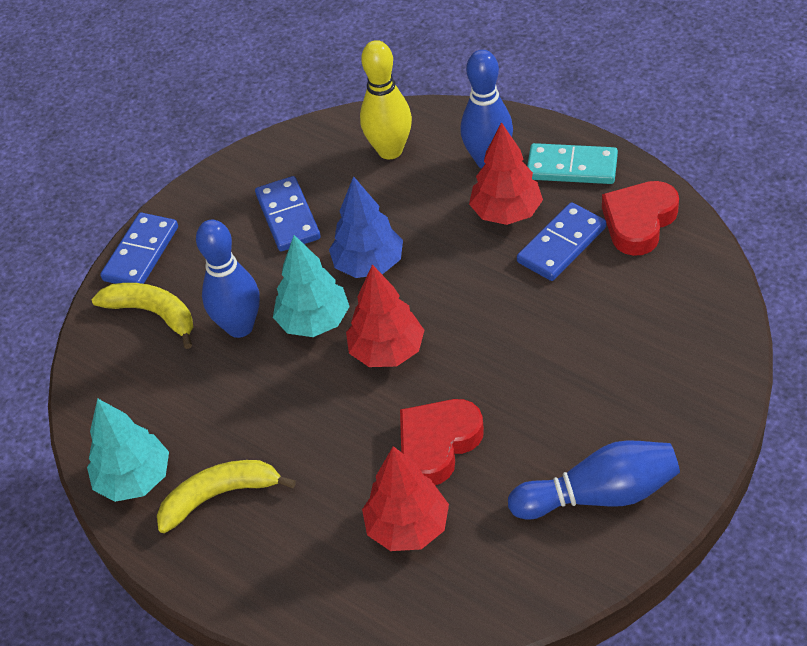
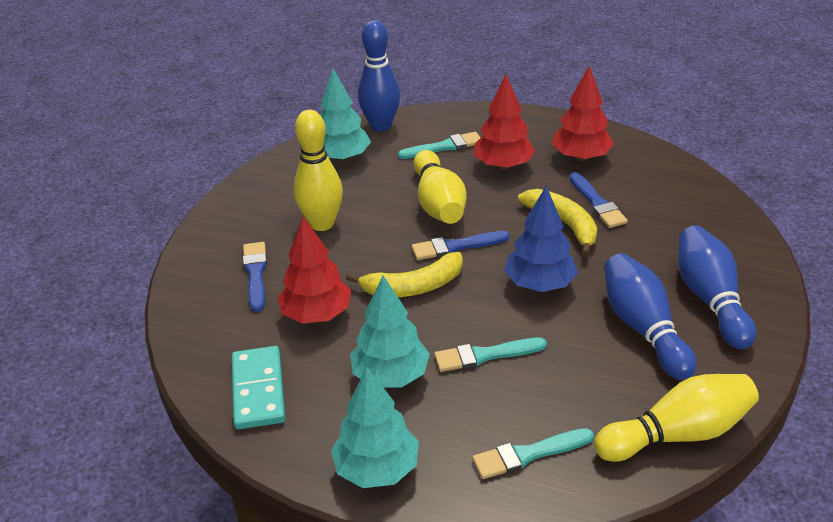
blue brush: 0 -> 3
blue domino: 3 -> 0
red heart: 2 -> 0
turquoise brush: 0 -> 3
turquoise tree: 2 -> 3
yellow bowling pin: 1 -> 3

